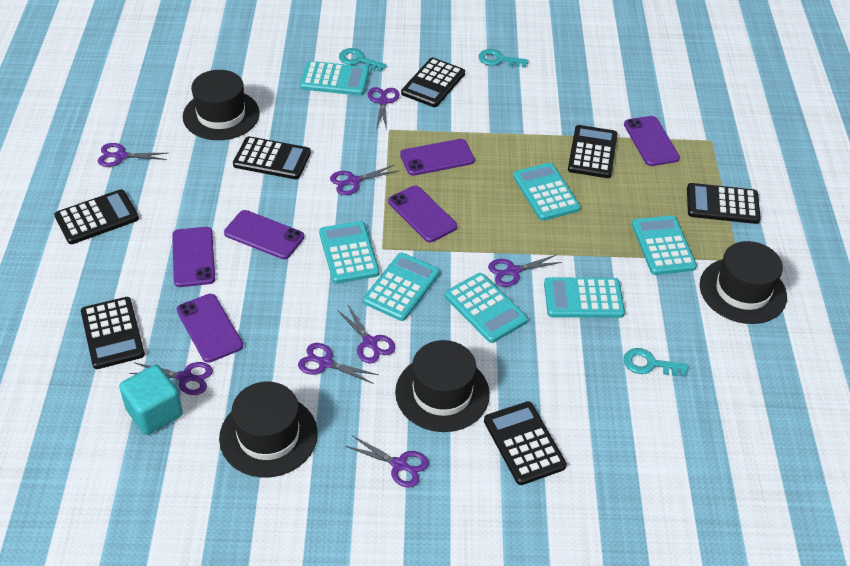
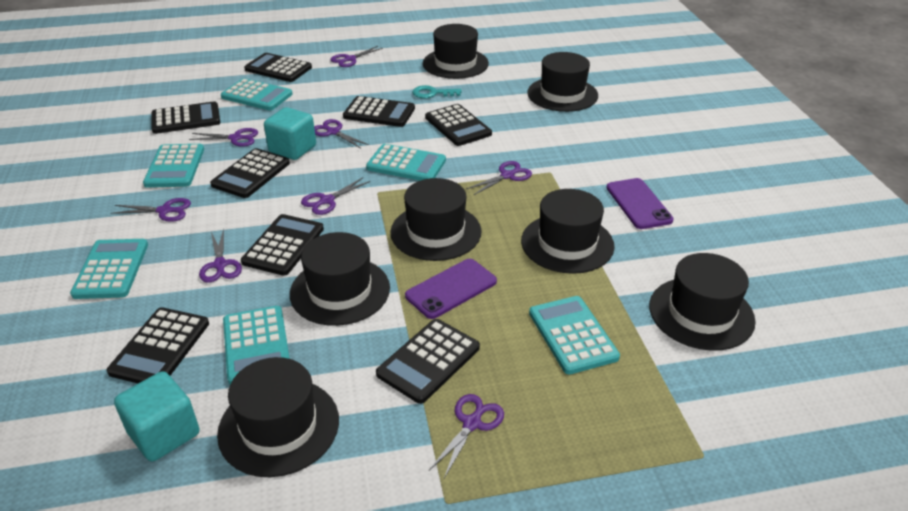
black calculator: 7 -> 8
black hat: 4 -> 7
purple phone: 6 -> 2
turquoise calculator: 7 -> 6
turquoise cube: 1 -> 2
turquoise key: 3 -> 1

